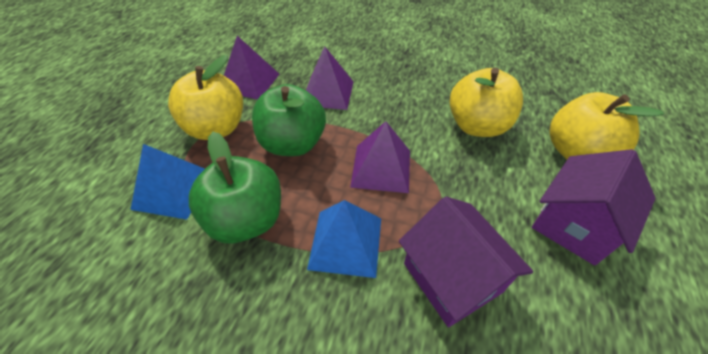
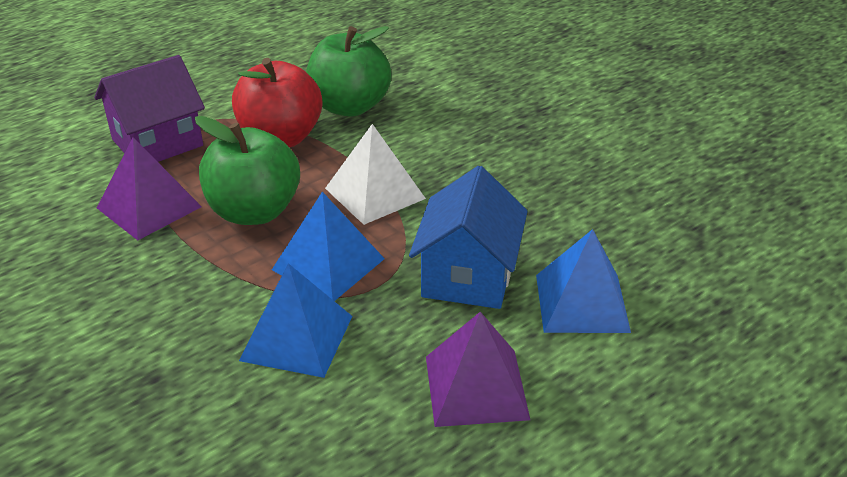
blue house: 0 -> 1
blue pyramid: 2 -> 3
purple house: 2 -> 1
purple pyramid: 3 -> 2
red apple: 0 -> 1
white pyramid: 0 -> 1
yellow apple: 3 -> 0

